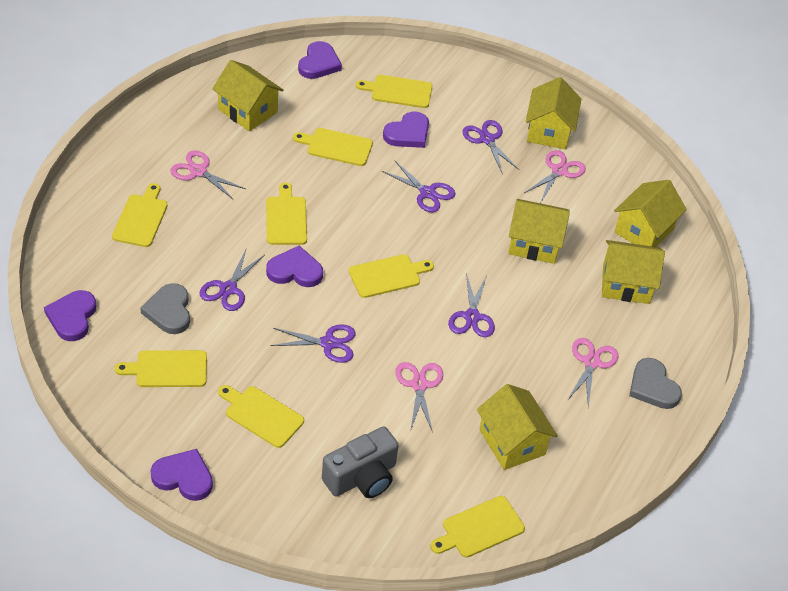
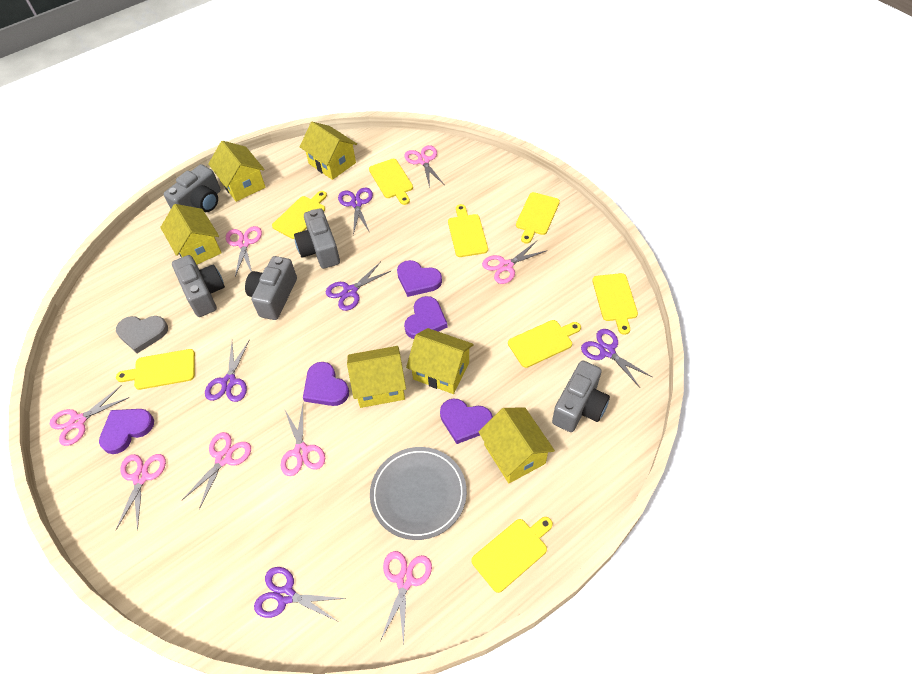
grey camera: 1 -> 5
grey heart: 2 -> 1
grey plate: 0 -> 1
pink scissors: 4 -> 8

